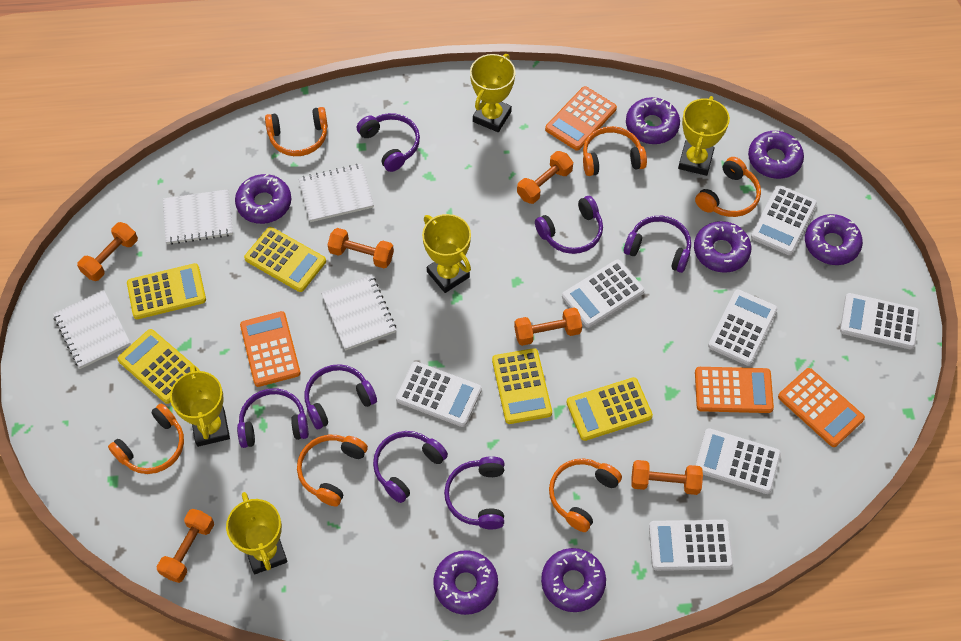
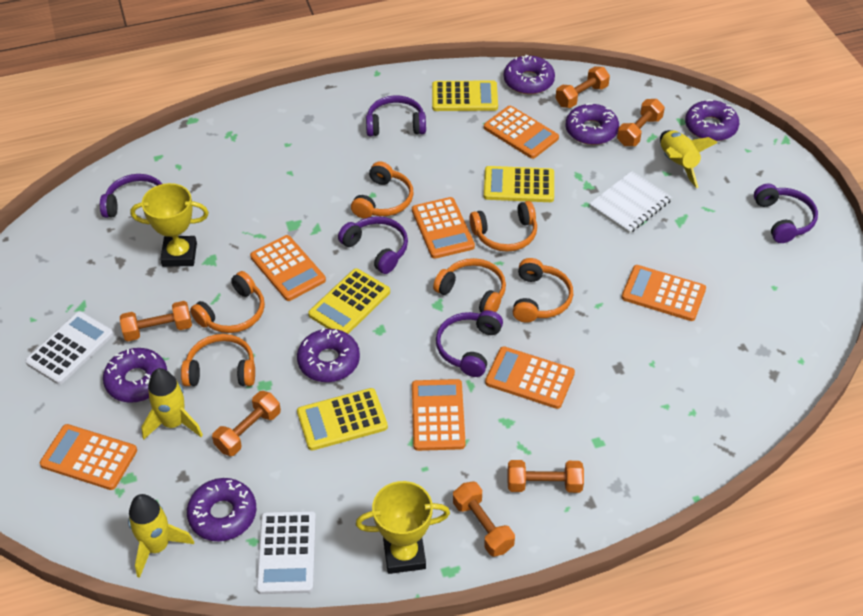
orange calculator: 4 -> 7
purple donut: 7 -> 6
purple headphones: 7 -> 5
white calculator: 7 -> 2
white notebook: 4 -> 1
yellow calculator: 5 -> 4
yellow rocket: 0 -> 3
yellow trophy: 5 -> 2

